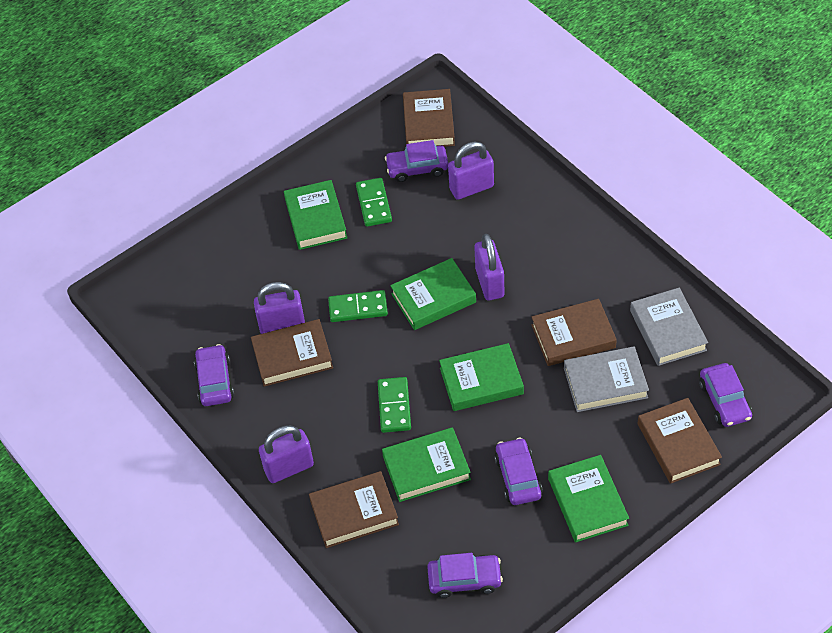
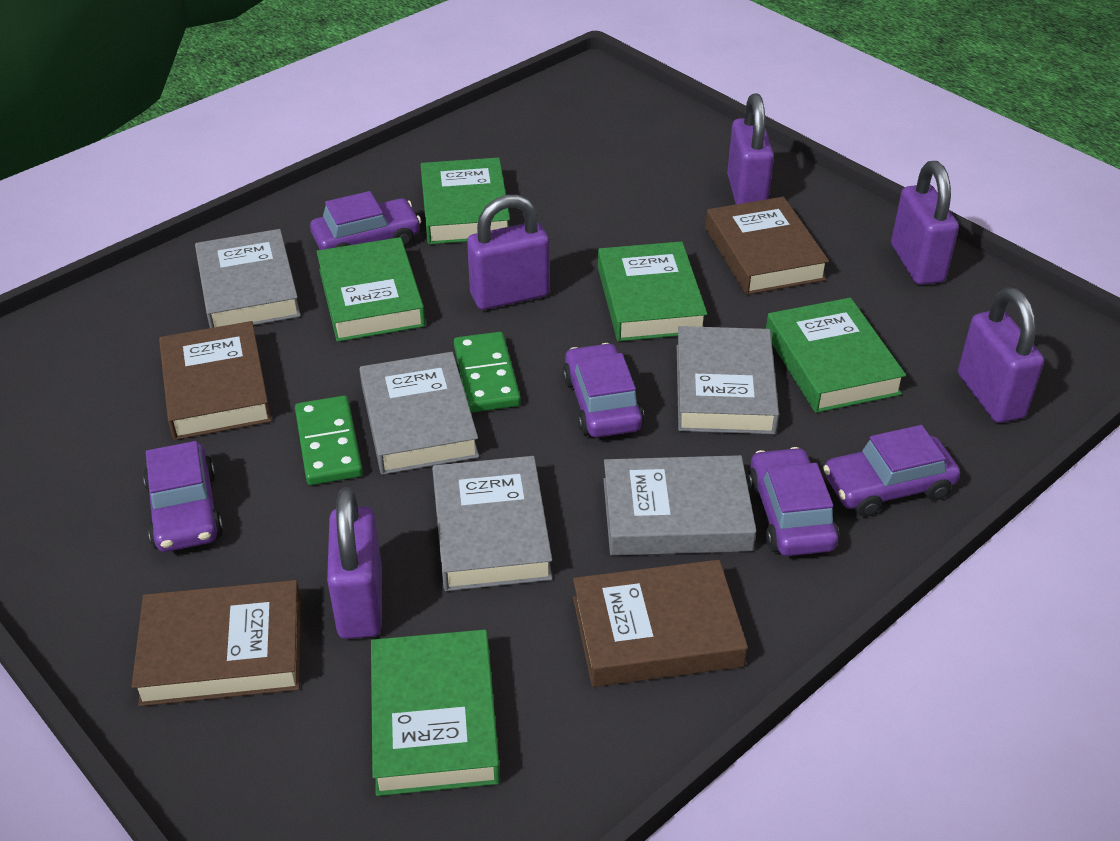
brown book: 5 -> 4
green domino: 3 -> 2
grey book: 2 -> 5
purple padlock: 4 -> 5

